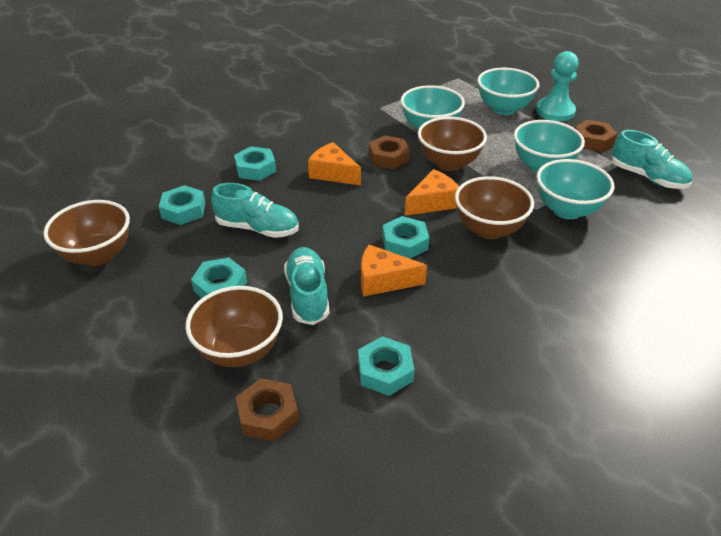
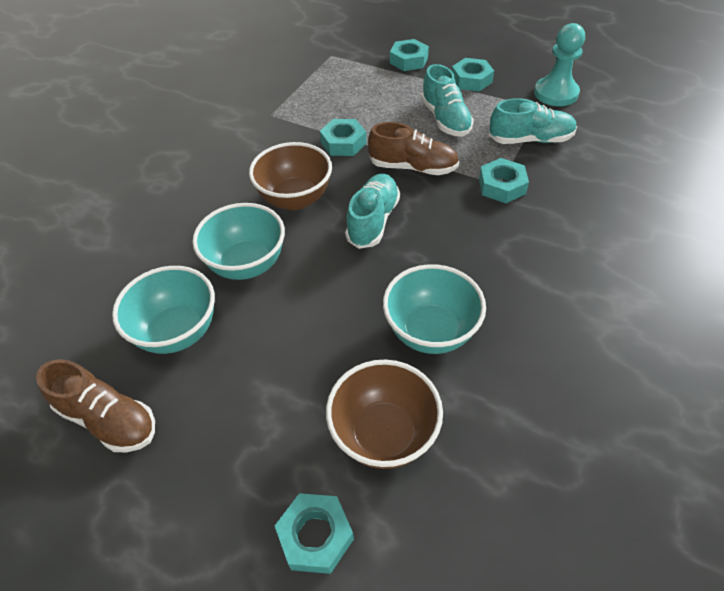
brown bowl: 4 -> 2
brown nut: 3 -> 0
brown shoe: 0 -> 2
orange cheese: 3 -> 0
turquoise bowl: 4 -> 3

